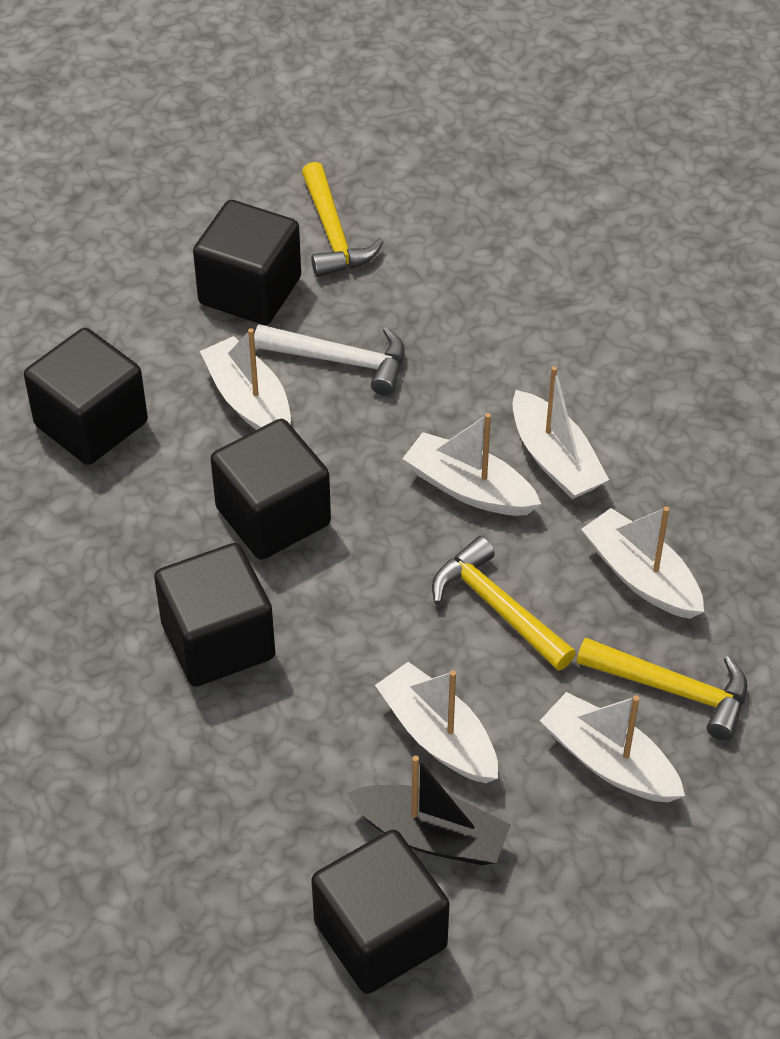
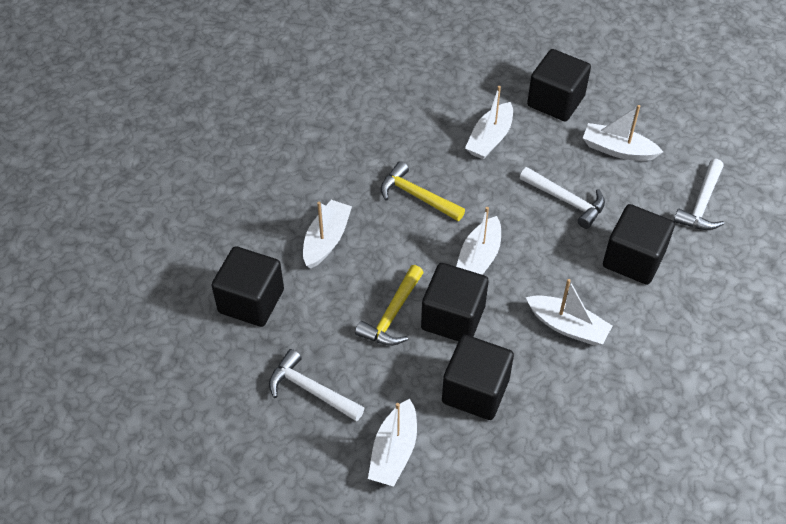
black boat: 1 -> 0
white hammer: 1 -> 3
yellow hammer: 3 -> 2

